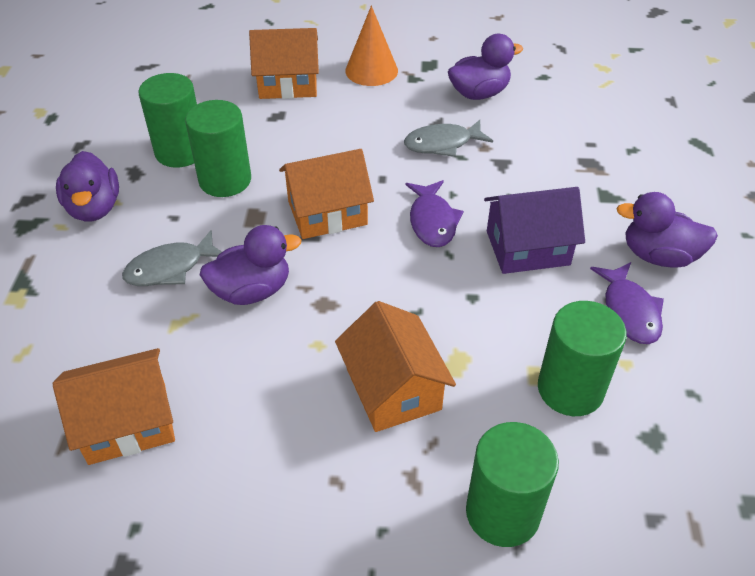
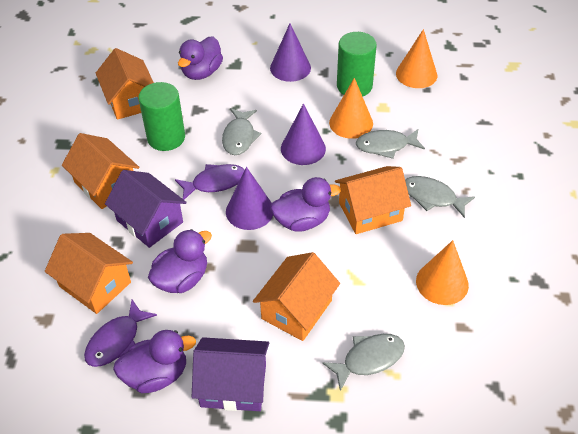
green cylinder: 4 -> 2
grey fish: 2 -> 4
orange cone: 1 -> 3
orange house: 4 -> 5
purple cone: 0 -> 3
purple house: 1 -> 2

